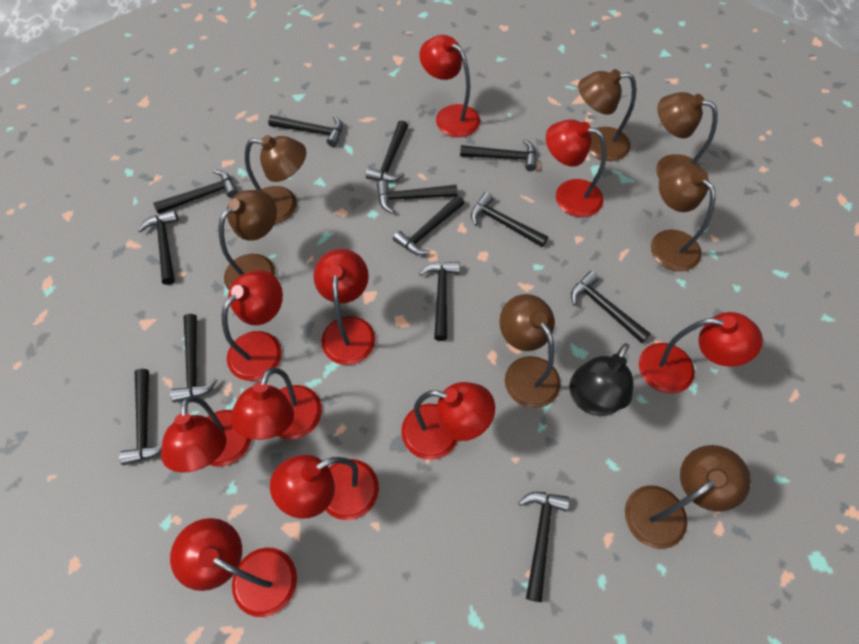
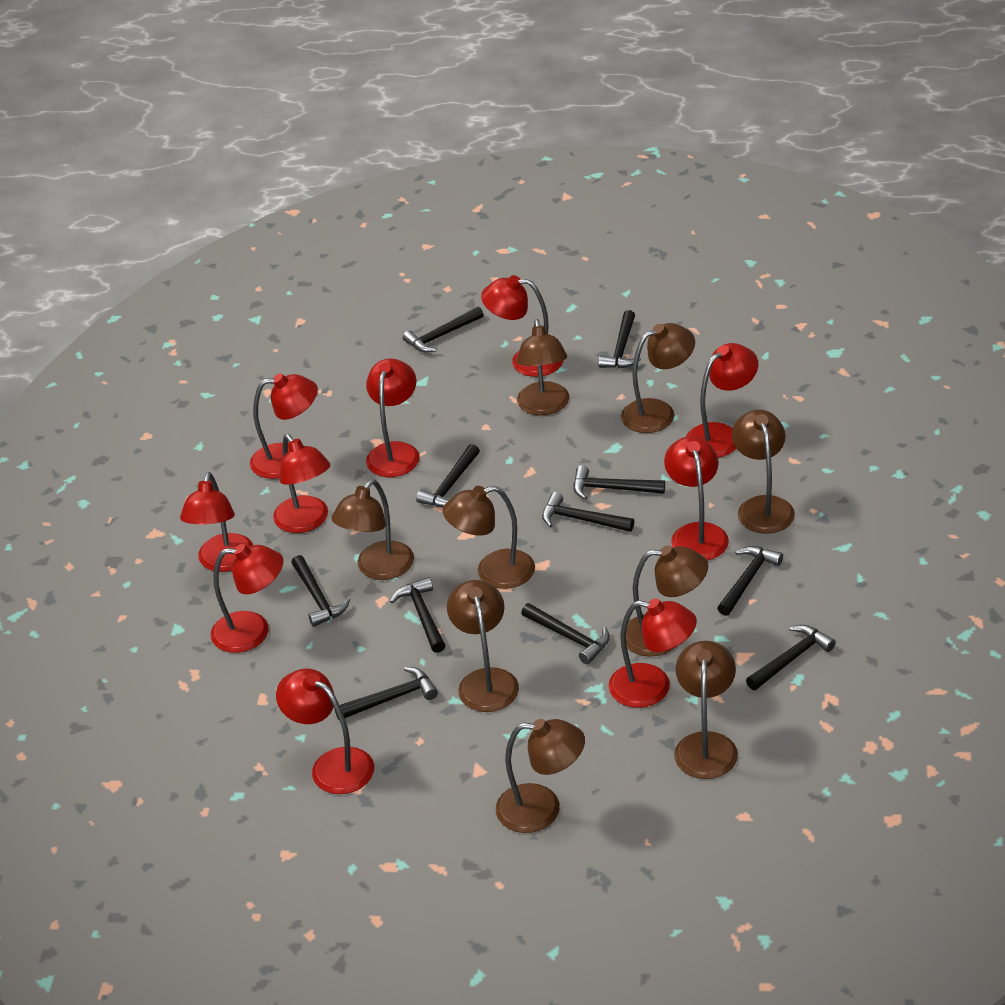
black hammer: 13 -> 11
black lamp: 1 -> 0
brown lamp: 7 -> 9

